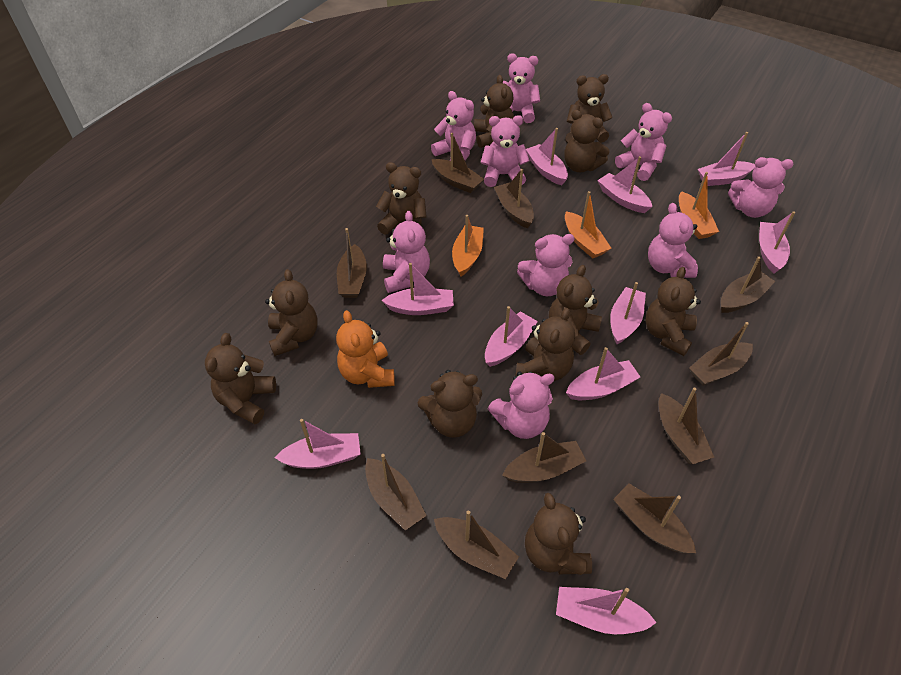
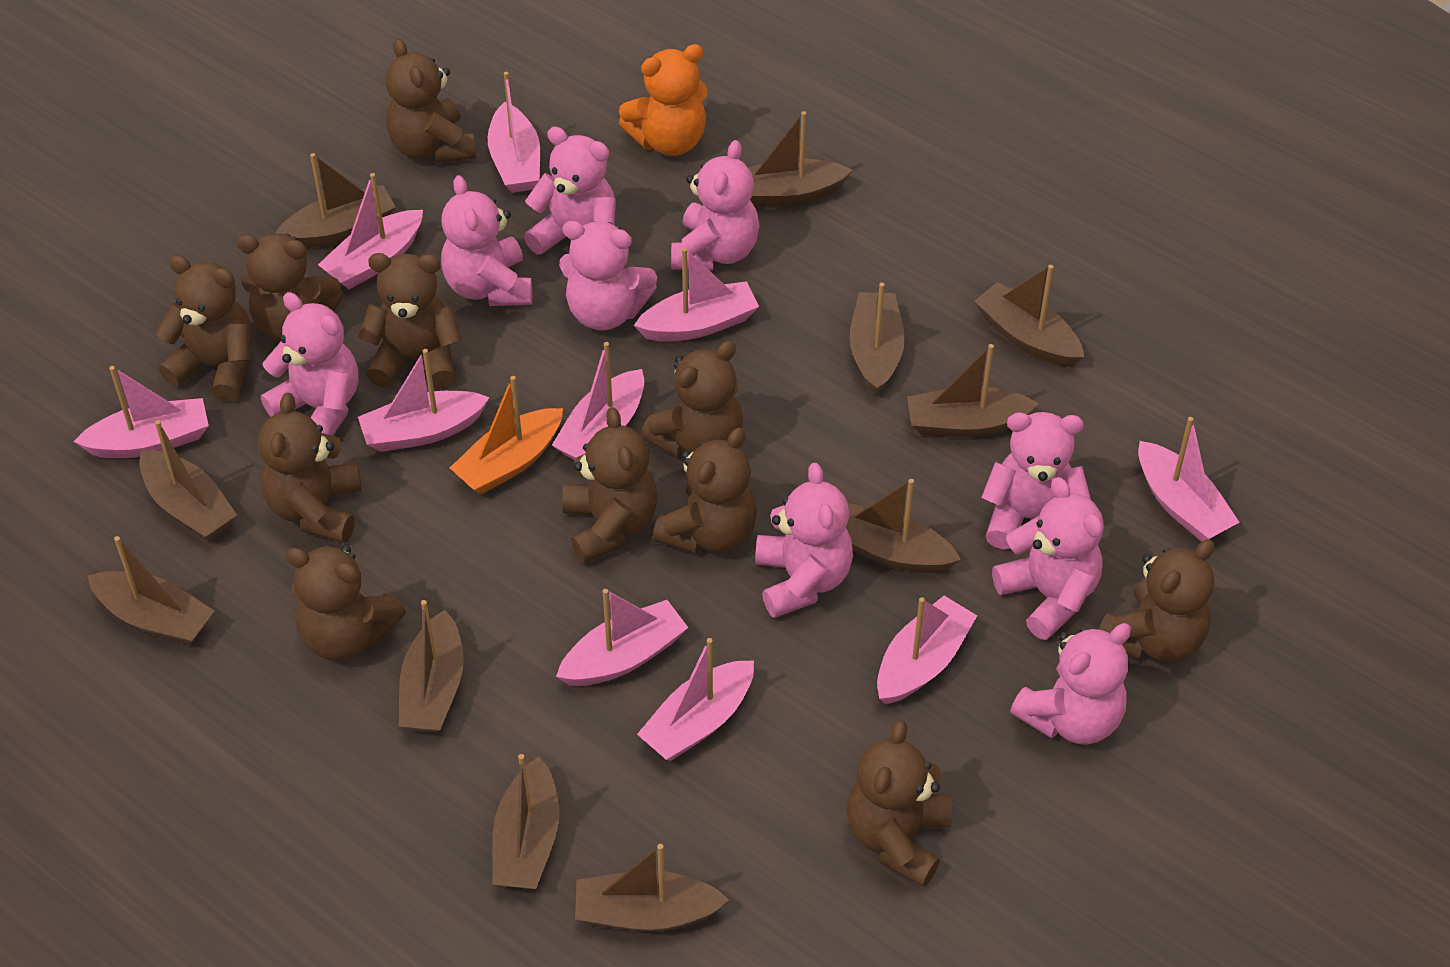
brown boat: 10 -> 11
orange boat: 3 -> 1

